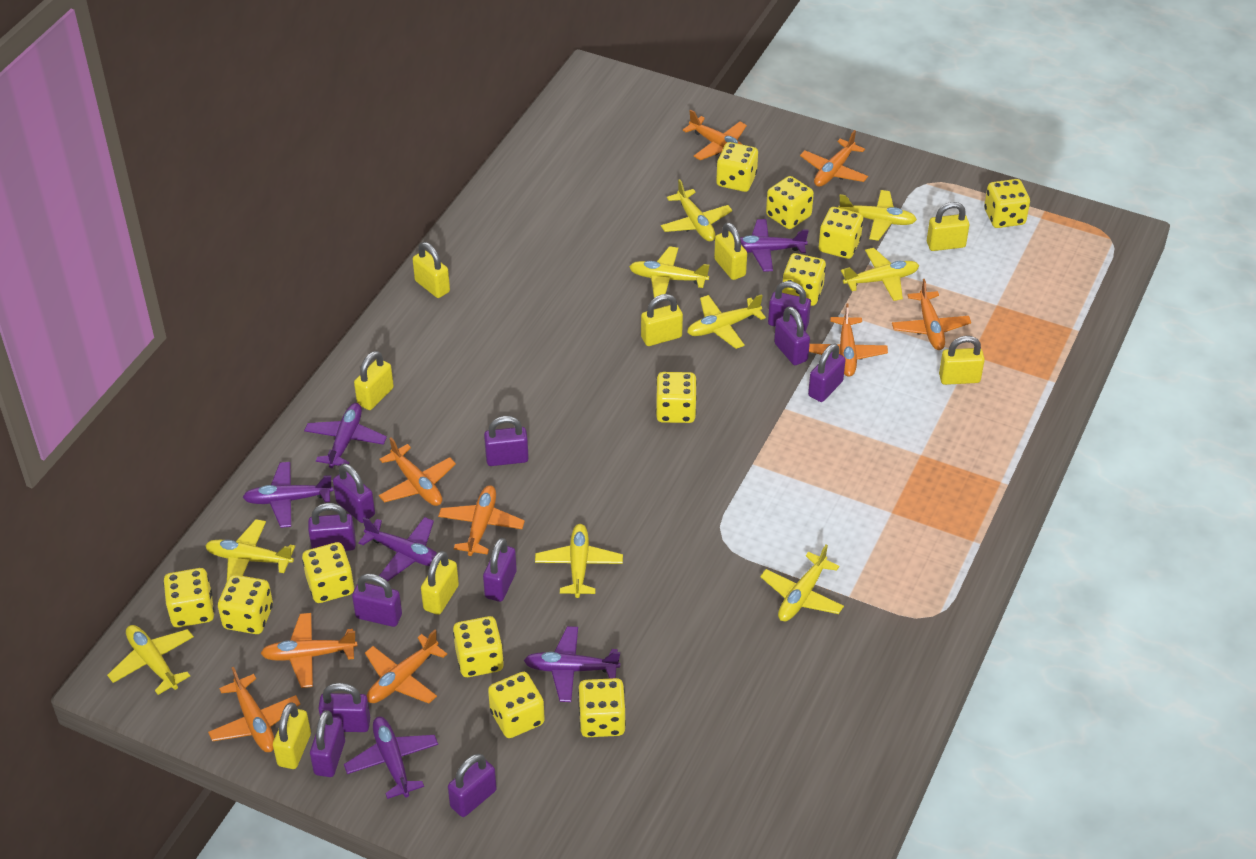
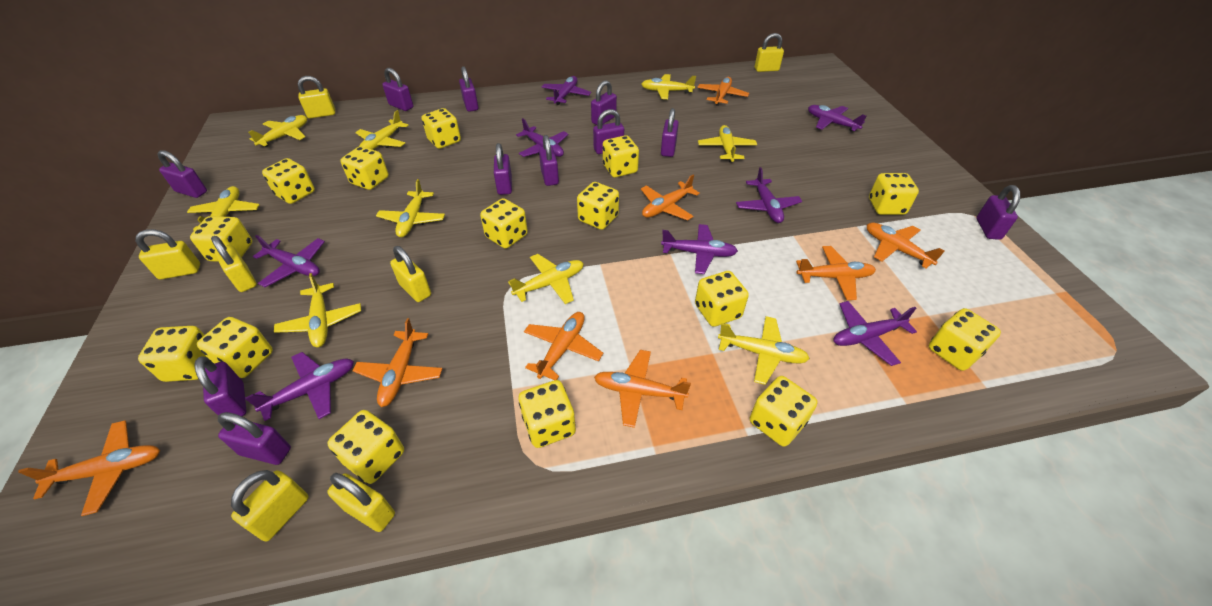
orange plane: 9 -> 8
purple plane: 6 -> 8
yellow dice: 12 -> 15
yellow padlock: 8 -> 7

